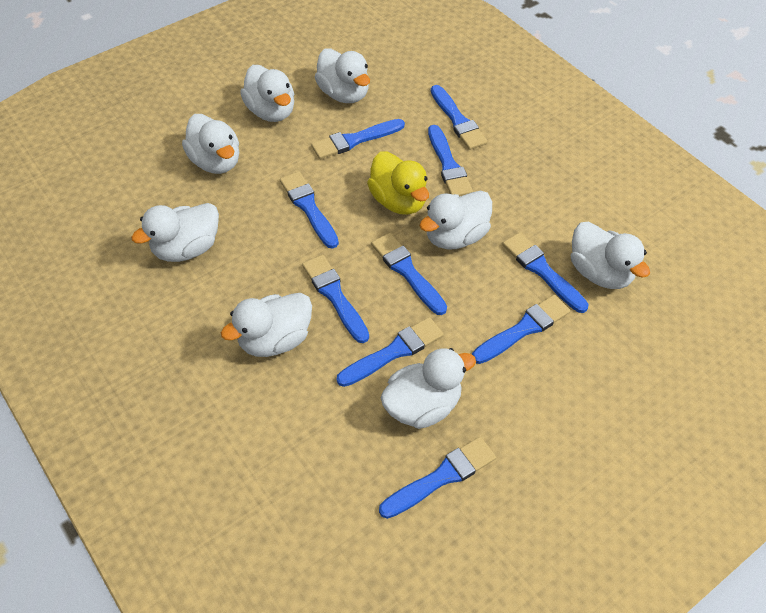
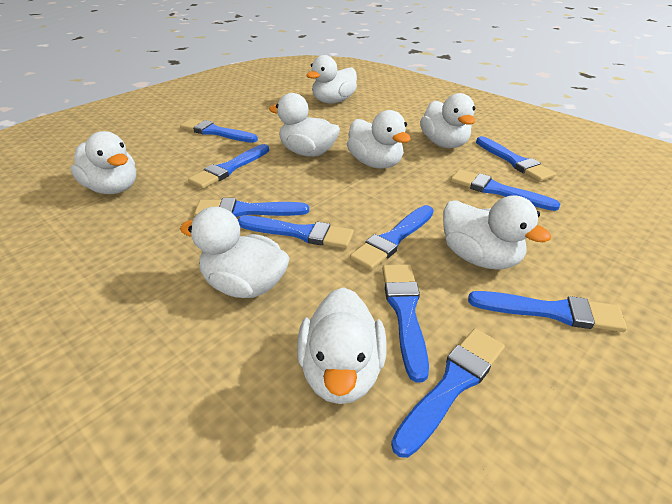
yellow duck: 1 -> 0

